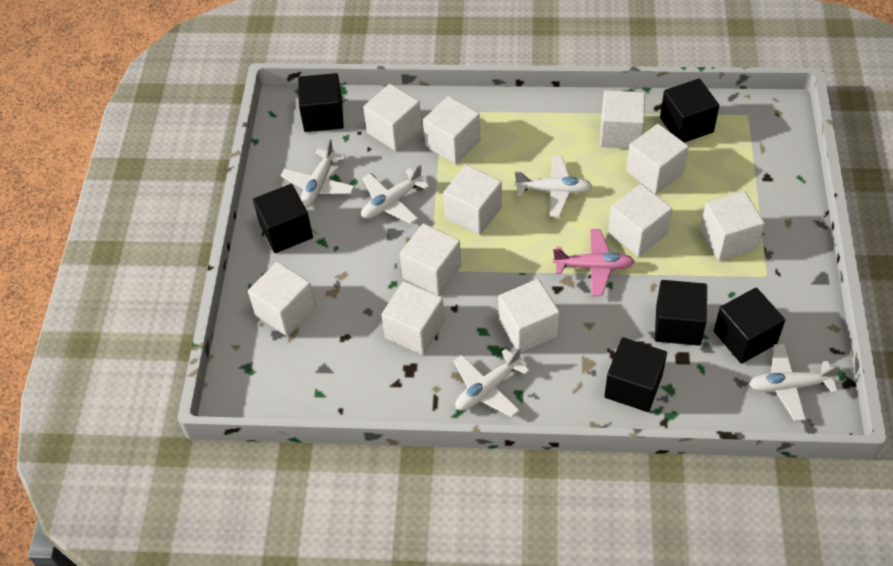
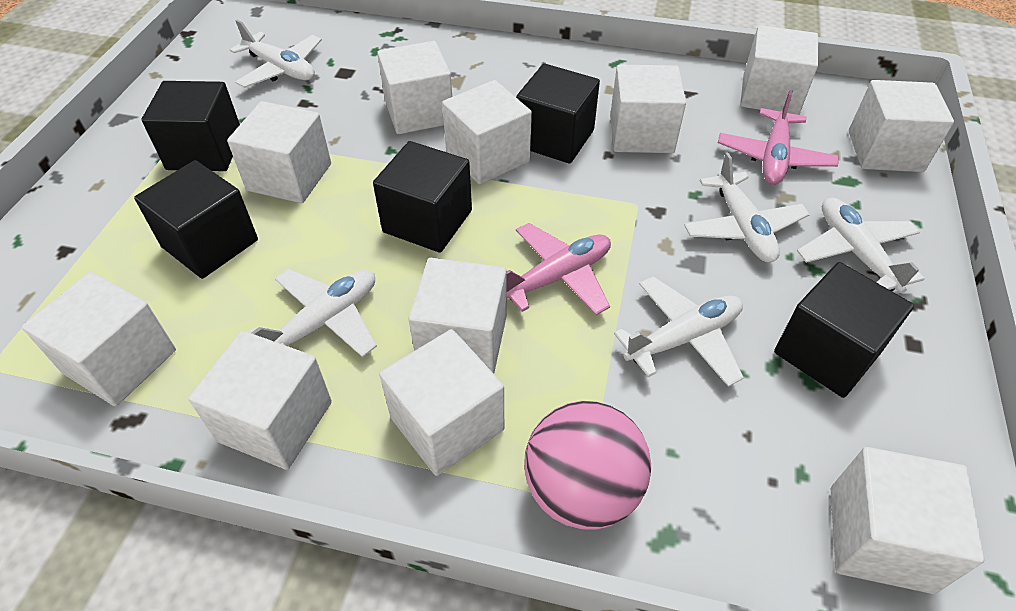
black cube: 6 -> 5
pink ball: 0 -> 1
pink plane: 1 -> 2

